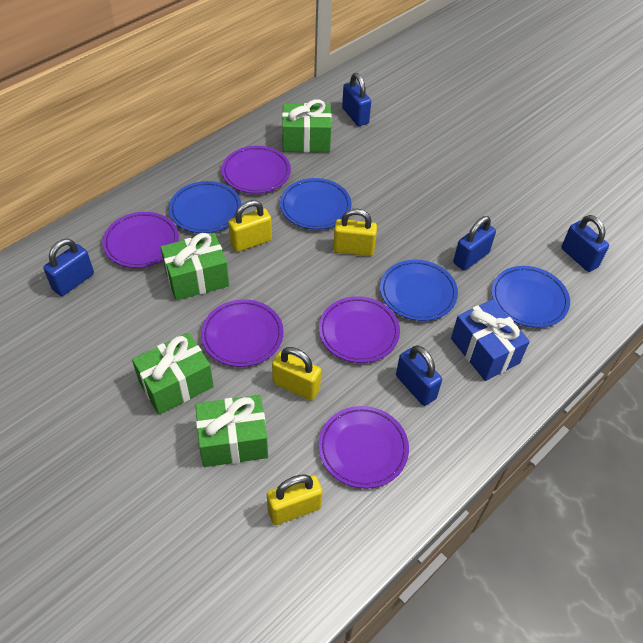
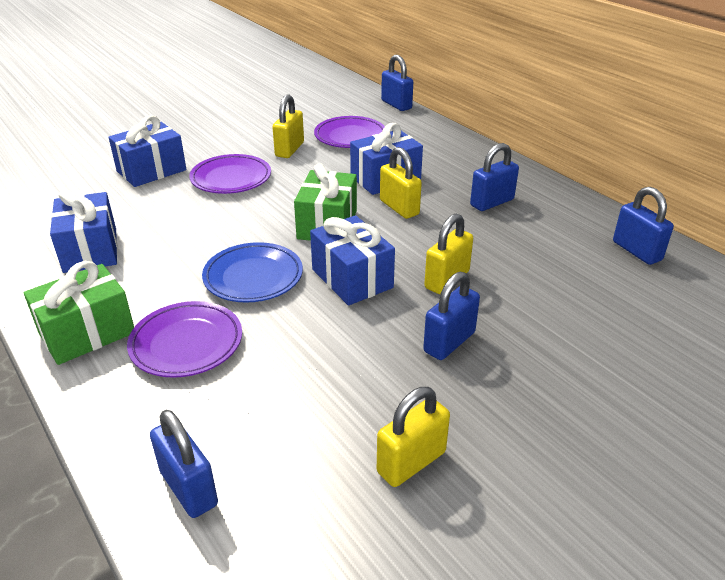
blue gift: 1 -> 4
blue plate: 4 -> 1
green gift: 4 -> 2
purple plate: 5 -> 3

